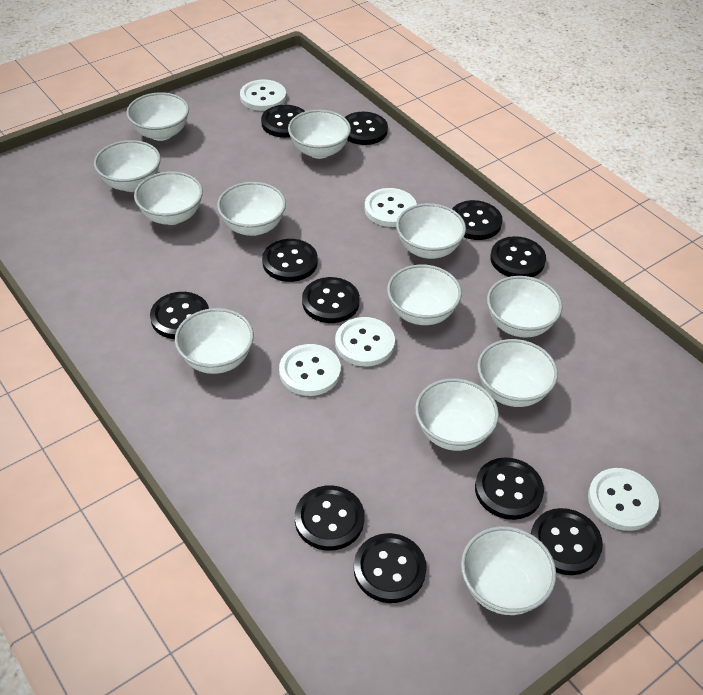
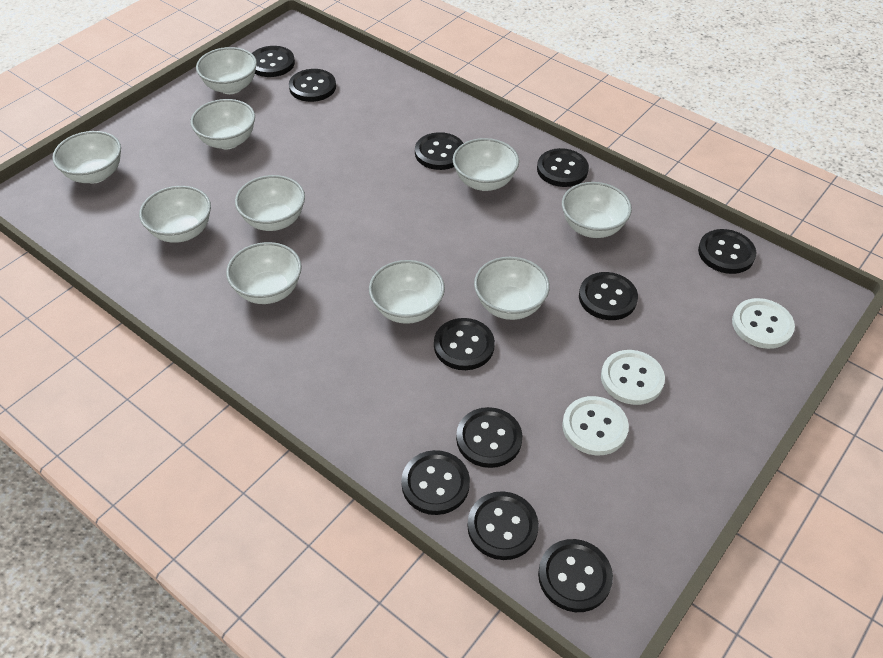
white bowl: 12 -> 10
white button: 5 -> 3

